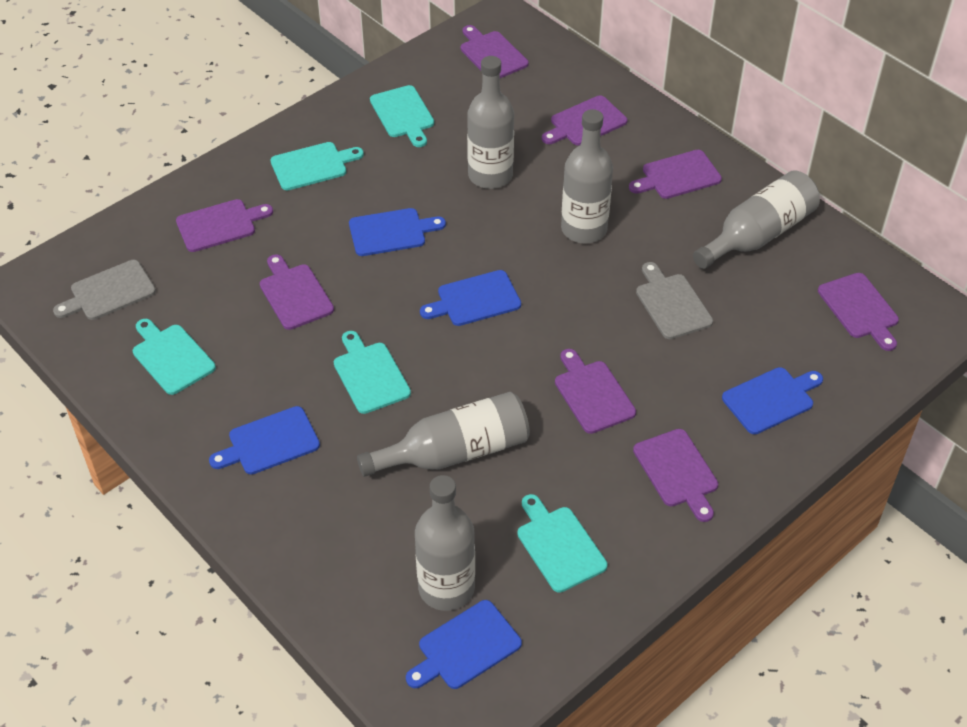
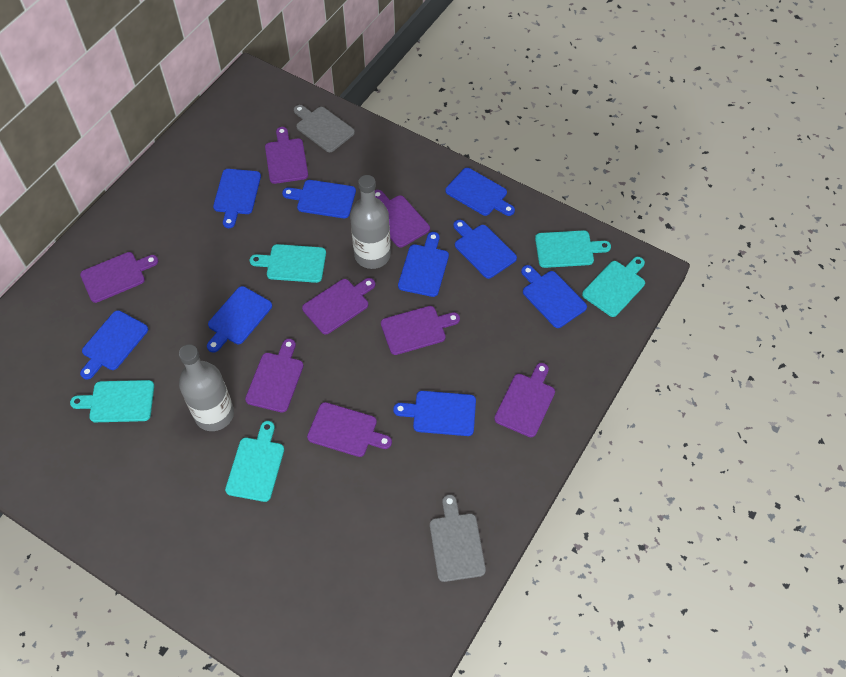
blue cutting board: 5 -> 9
grey bottle: 5 -> 2

